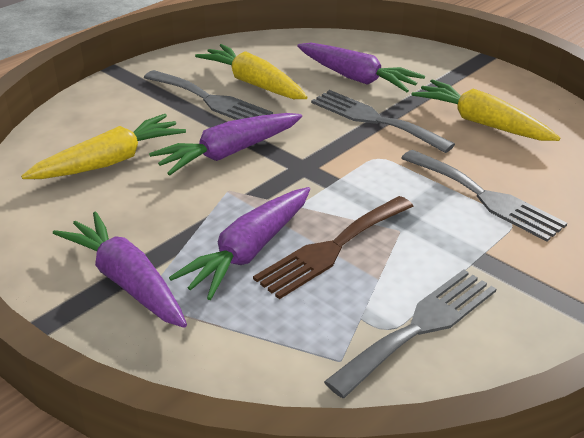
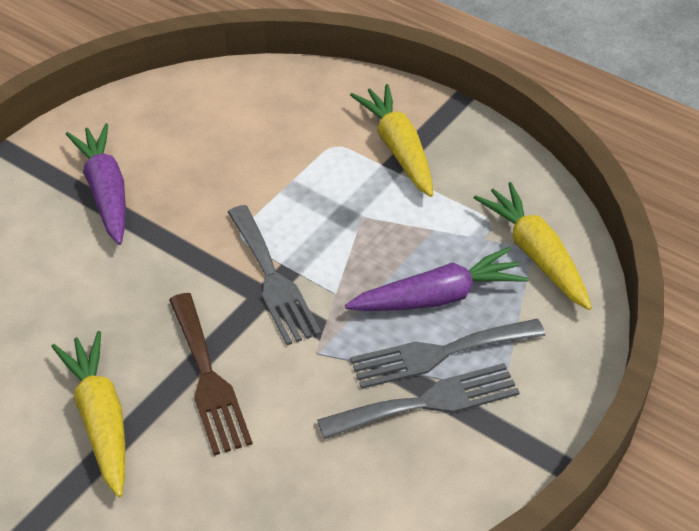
grey fork: 4 -> 3
purple carrot: 4 -> 2

